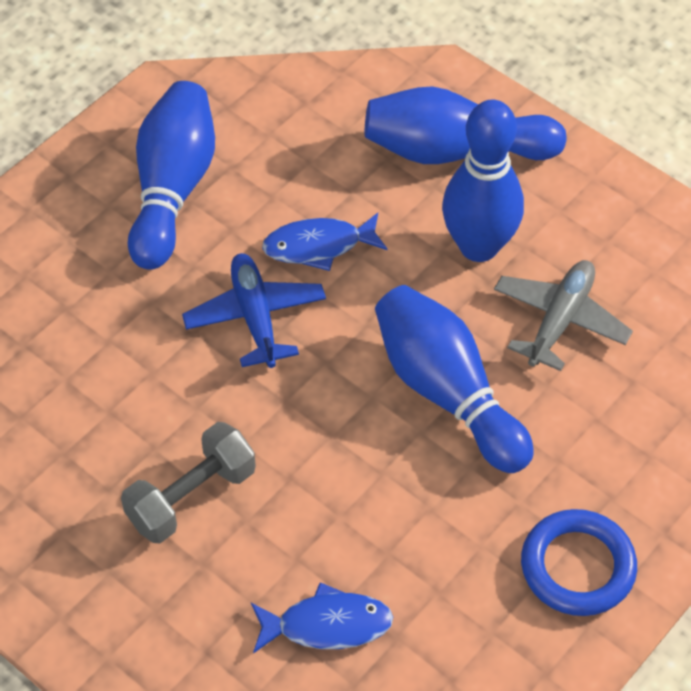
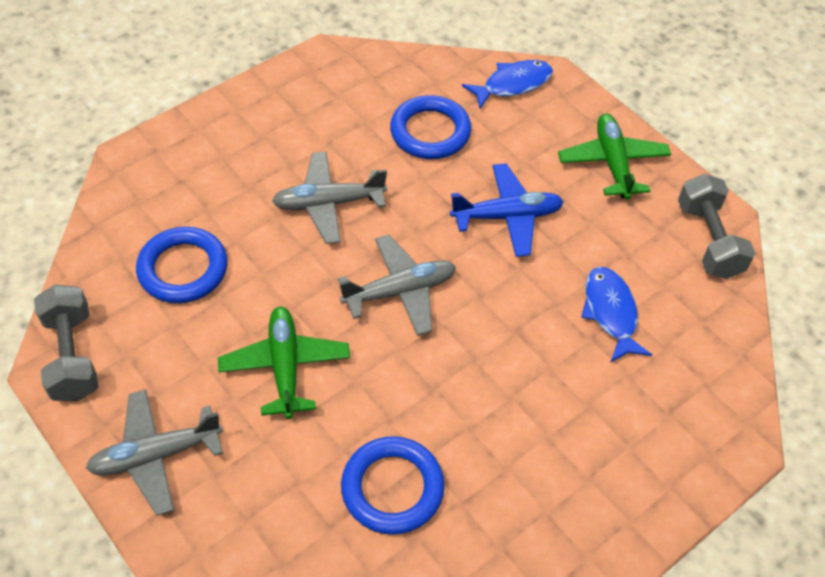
blue bowling pin: 4 -> 0
blue ring: 1 -> 3
green plane: 0 -> 2
grey dumbbell: 1 -> 2
grey plane: 1 -> 3

